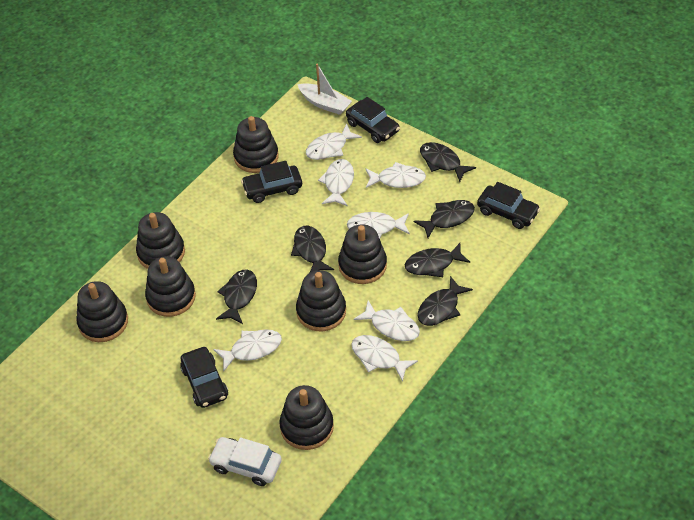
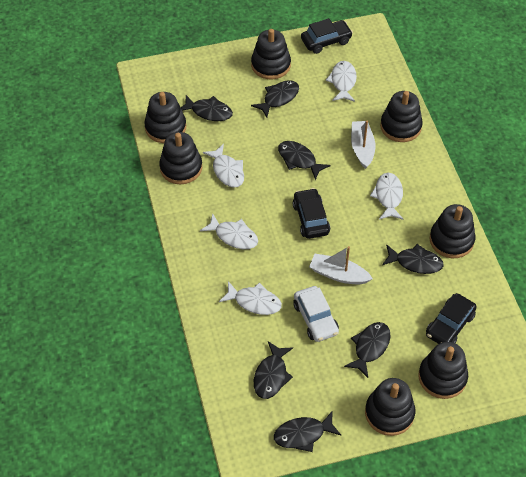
black car: 4 -> 3
black fish: 6 -> 7
white boat: 1 -> 2
white fish: 7 -> 5

